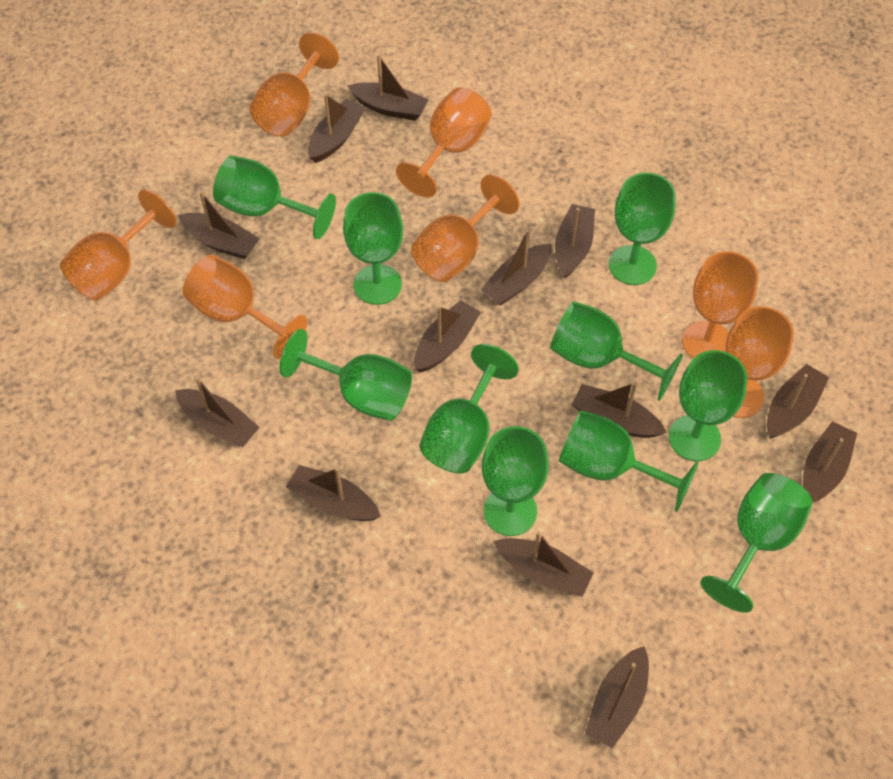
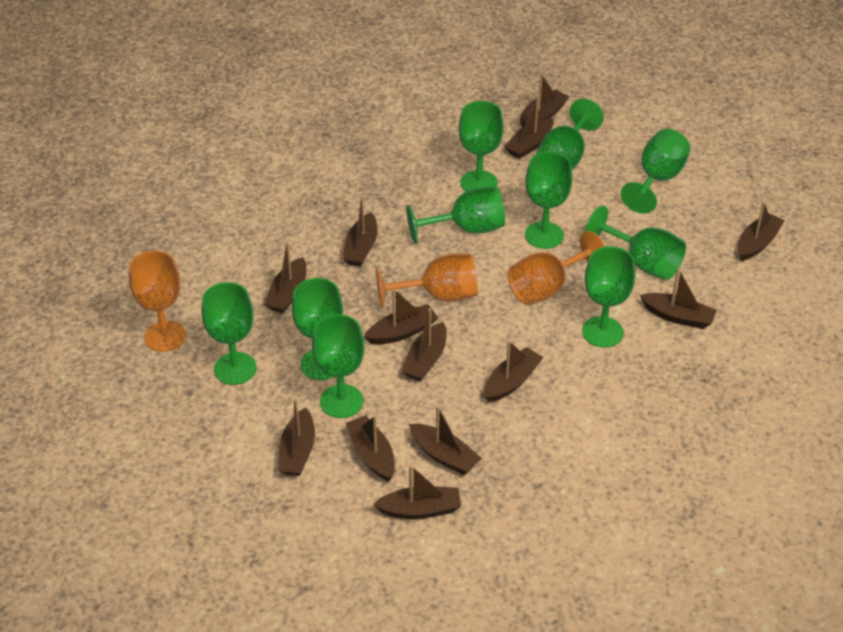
orange goblet: 7 -> 3

